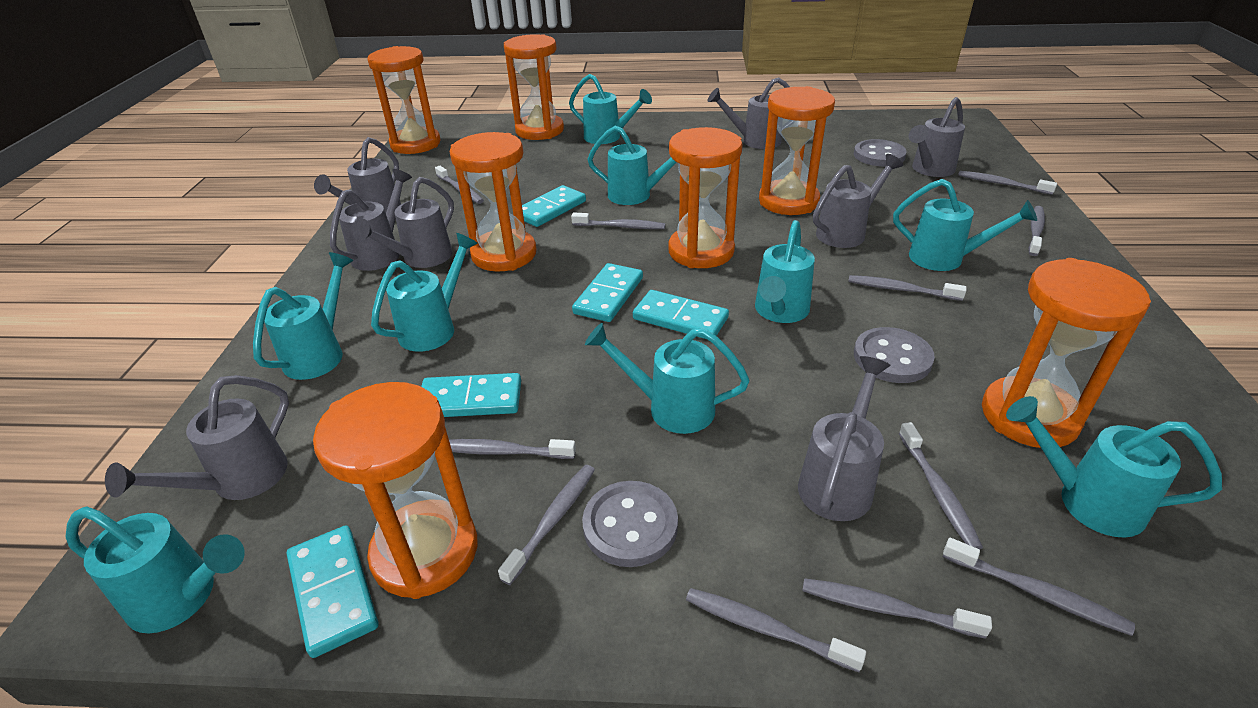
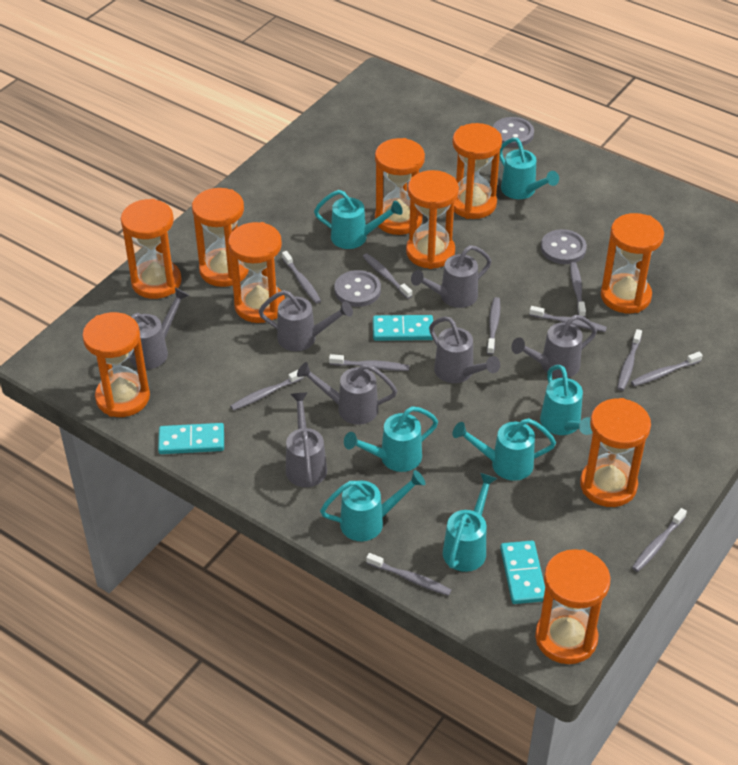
grey watering can: 8 -> 7
orange hourglass: 7 -> 10
turquoise domino: 5 -> 3
turquoise watering can: 9 -> 7

